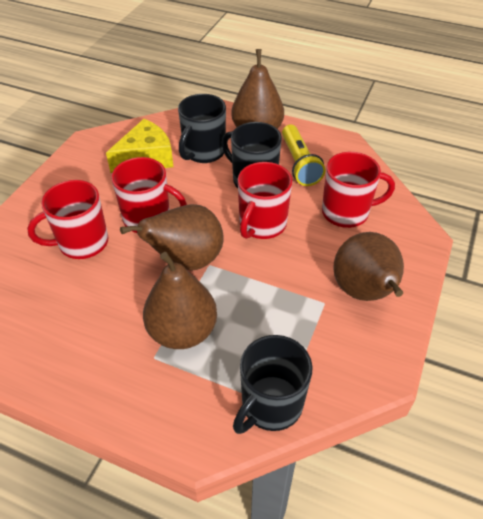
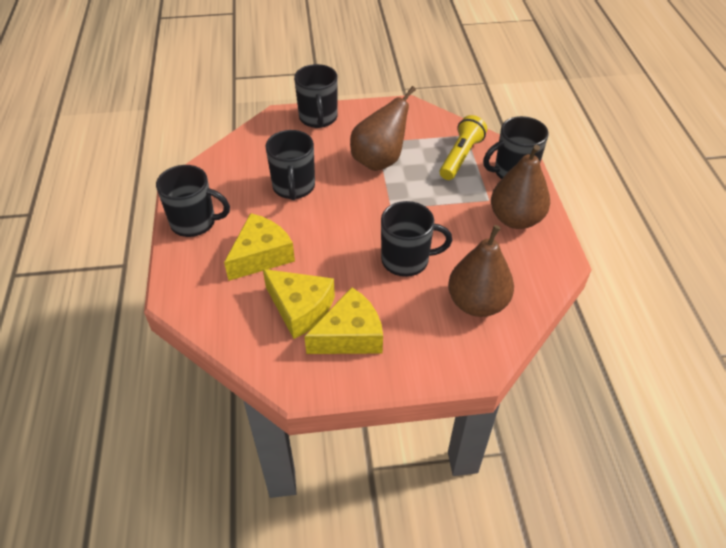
black mug: 3 -> 5
brown pear: 4 -> 3
red mug: 4 -> 0
yellow cheese: 1 -> 3

